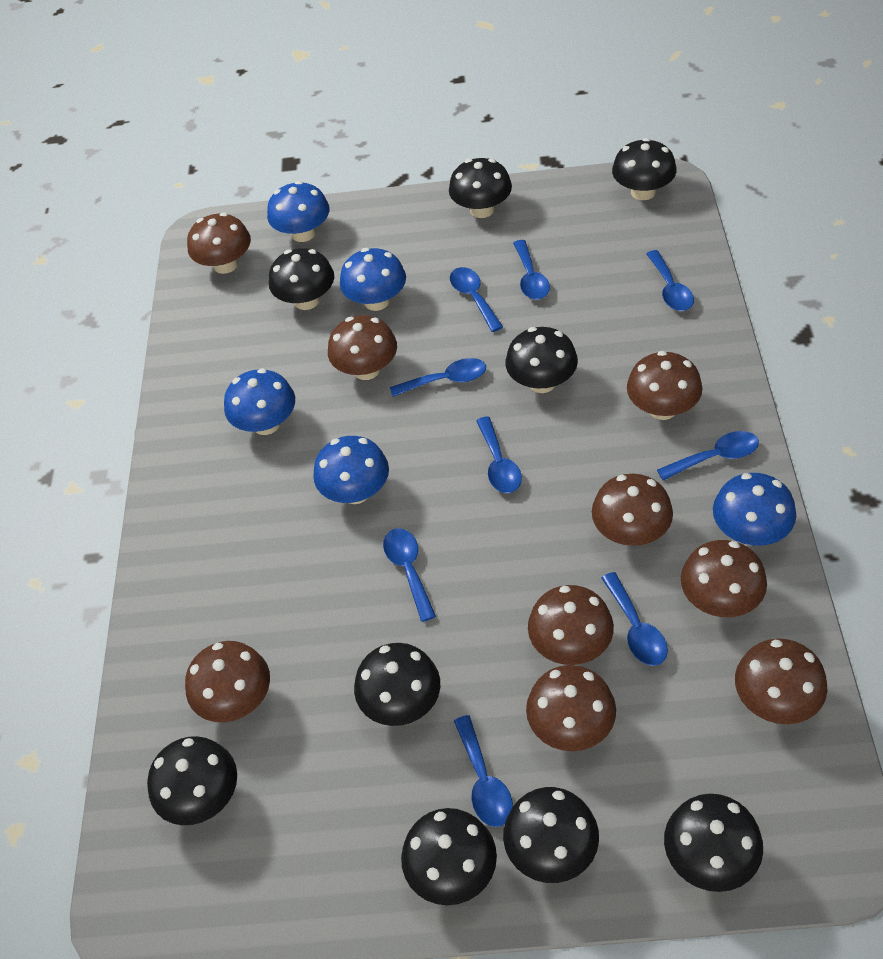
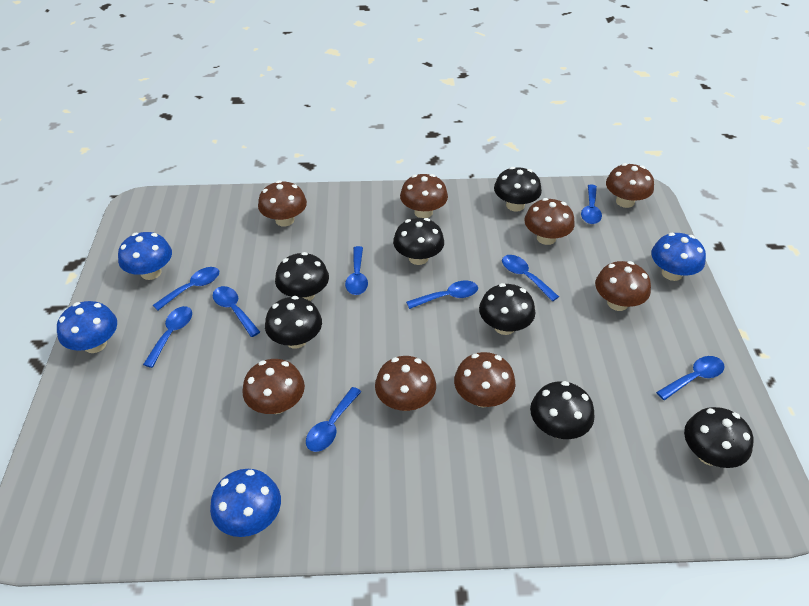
black mushroom: 9 -> 7
blue mushroom: 5 -> 4
brown mushroom: 9 -> 8

